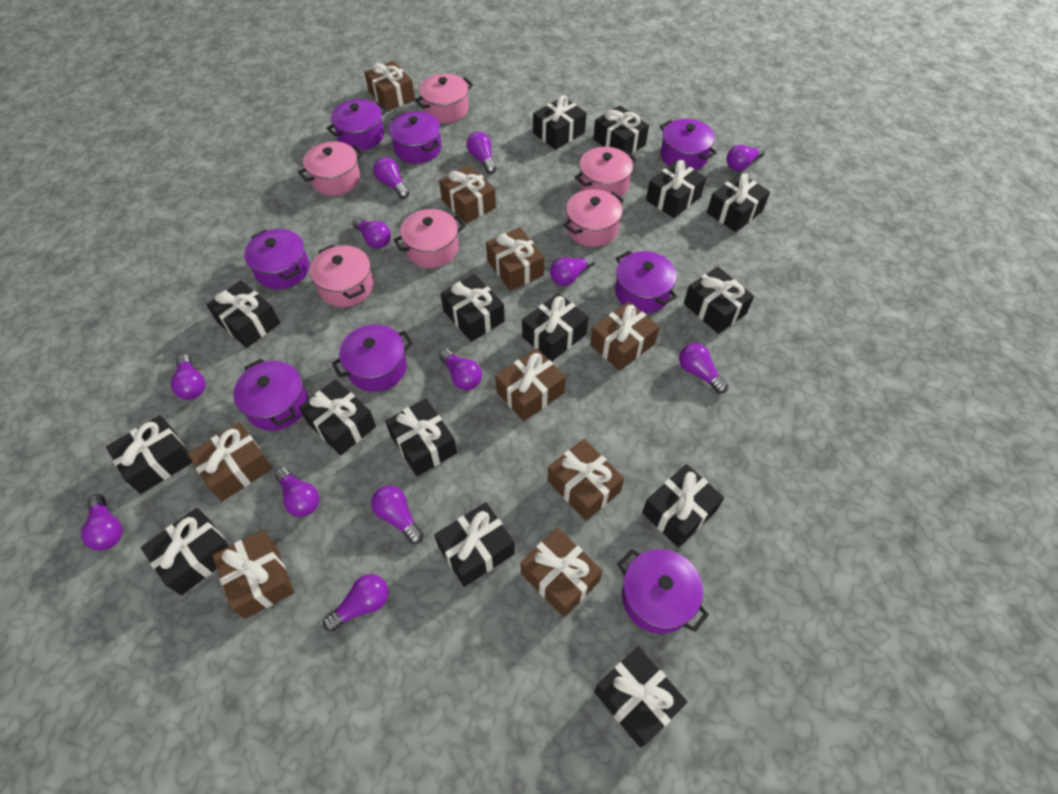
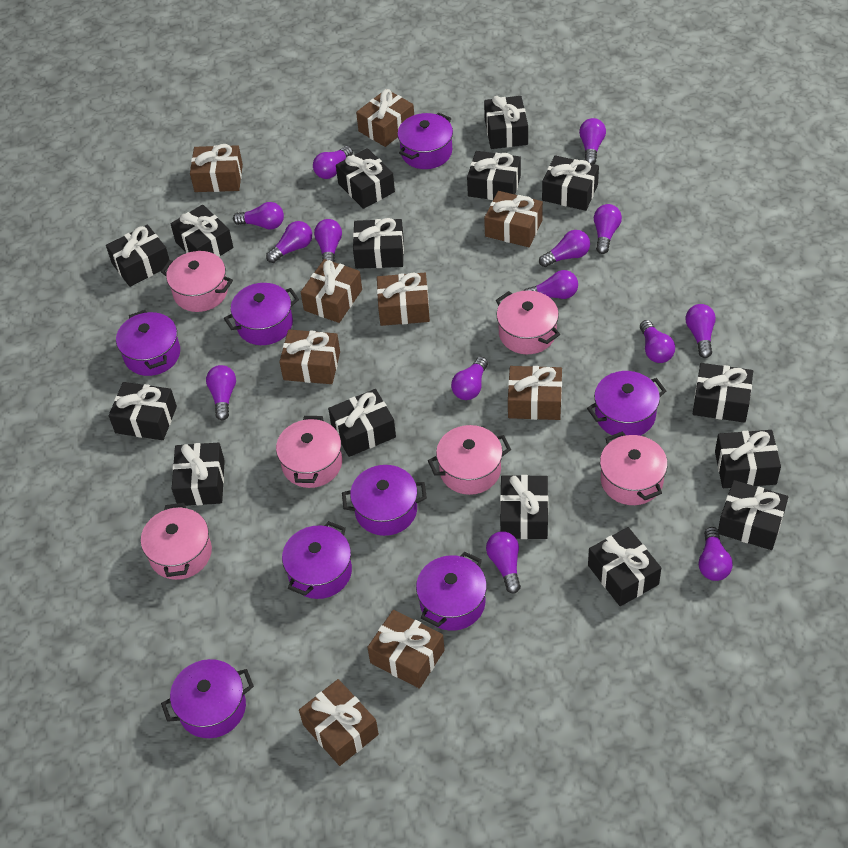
purple light bulb: 12 -> 14

